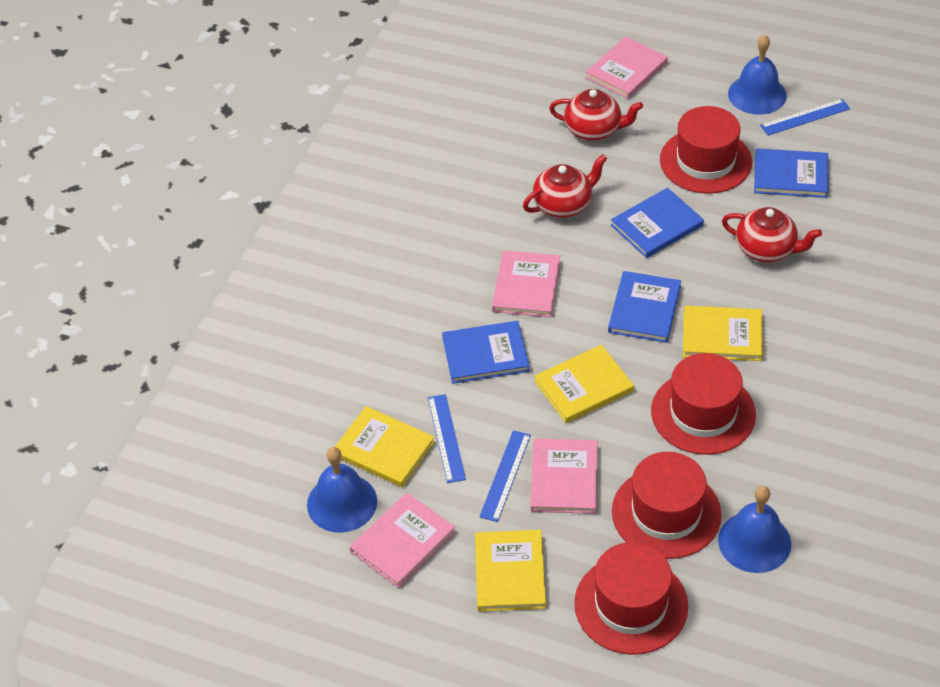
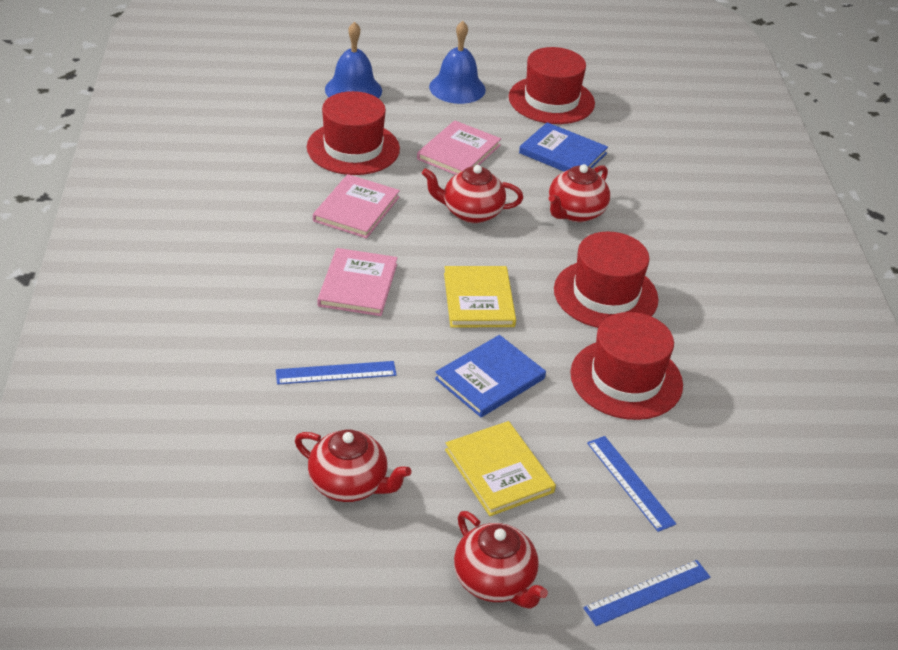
blue bell: 3 -> 2
blue book: 4 -> 2
pink book: 4 -> 3
red teapot: 3 -> 4
yellow book: 4 -> 2

